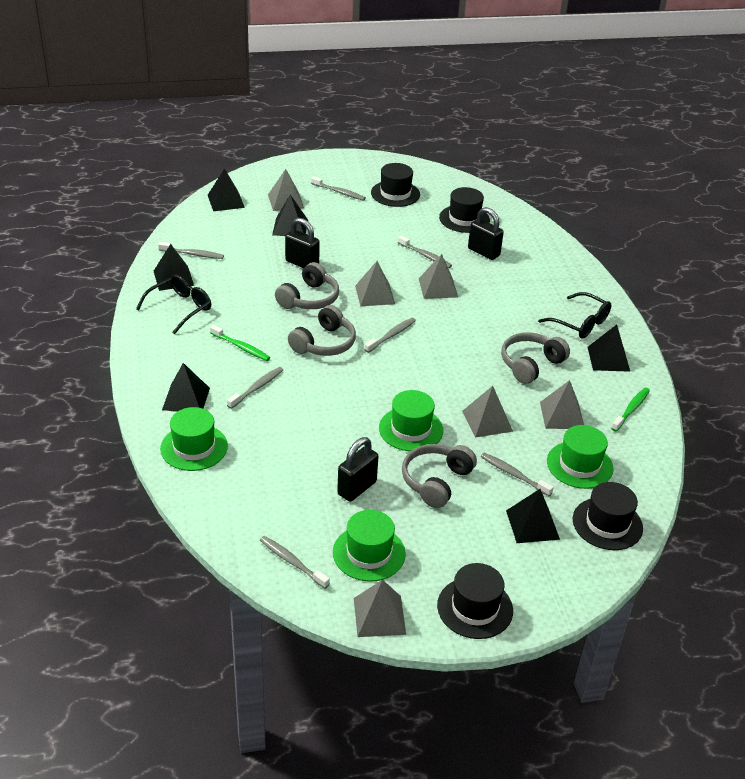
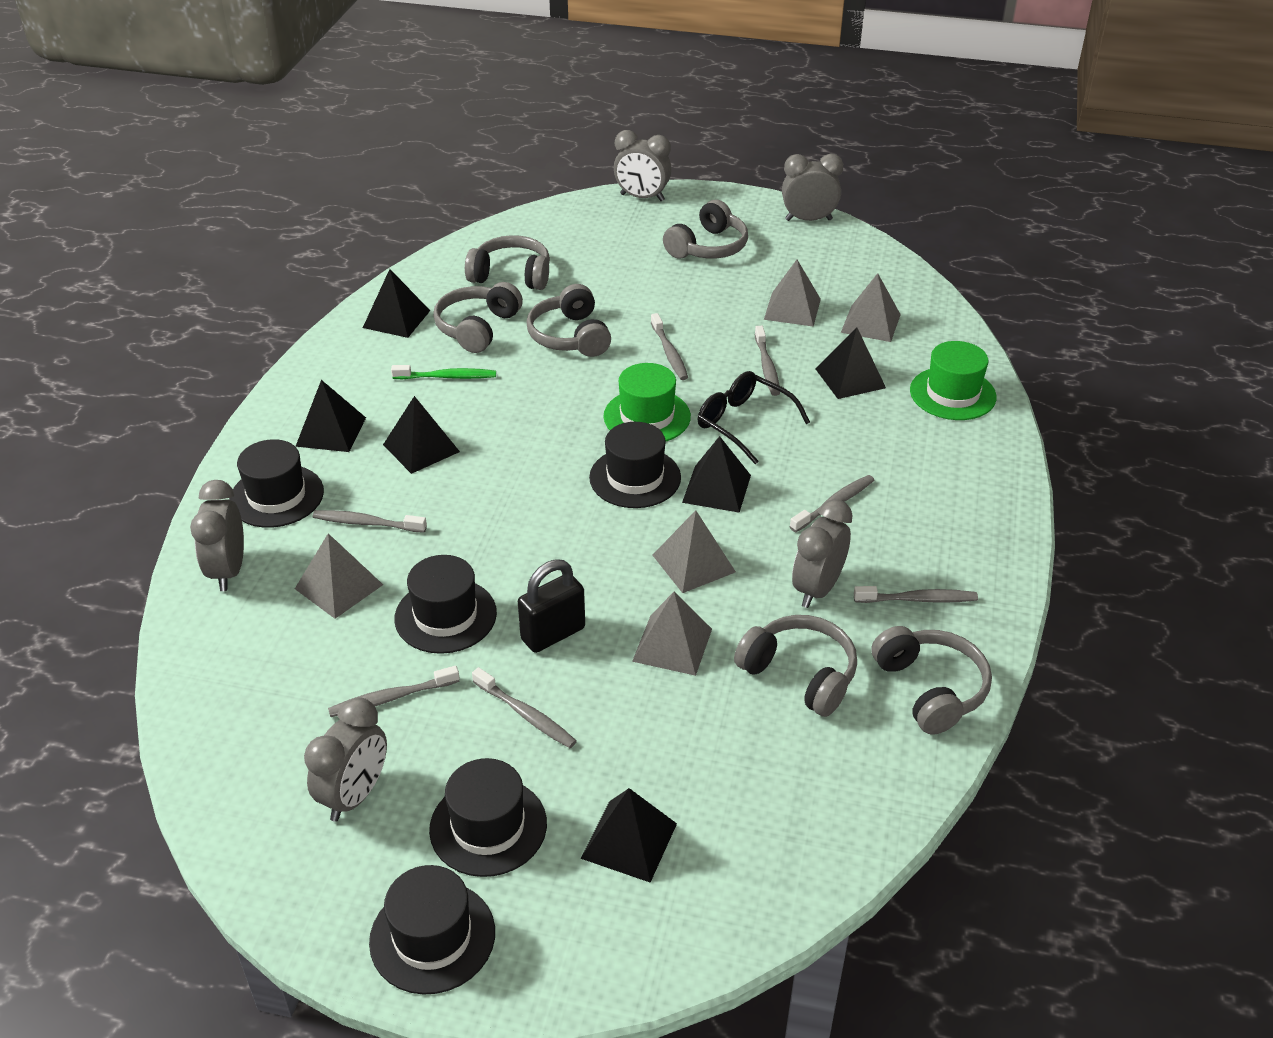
black glasses: 2 -> 1
black hat: 4 -> 5
black padlock: 3 -> 1
green hat: 4 -> 2
green toothbrush: 2 -> 1
grey clock: 0 -> 5
grey headphones: 4 -> 6
grey pyramid: 6 -> 5

